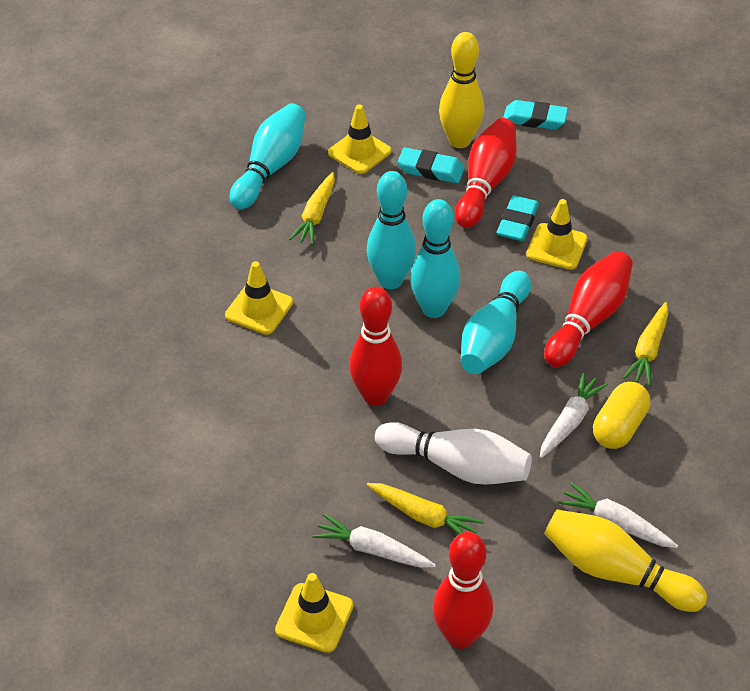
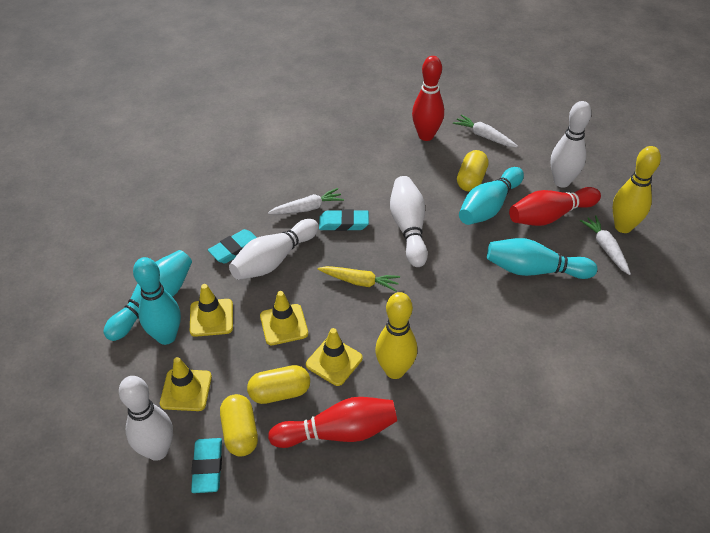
red bowling pin: 4 -> 3
white bowling pin: 1 -> 4
yellow capsule: 1 -> 3
yellow carrot: 3 -> 1

